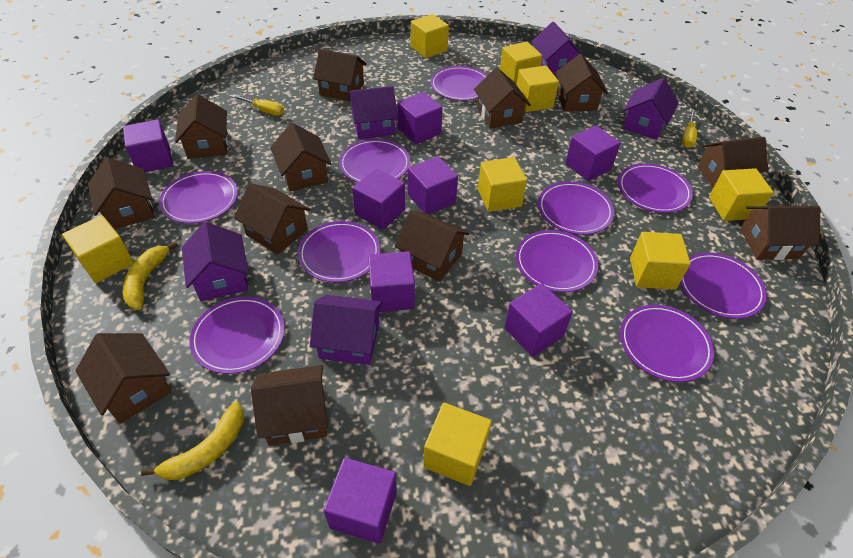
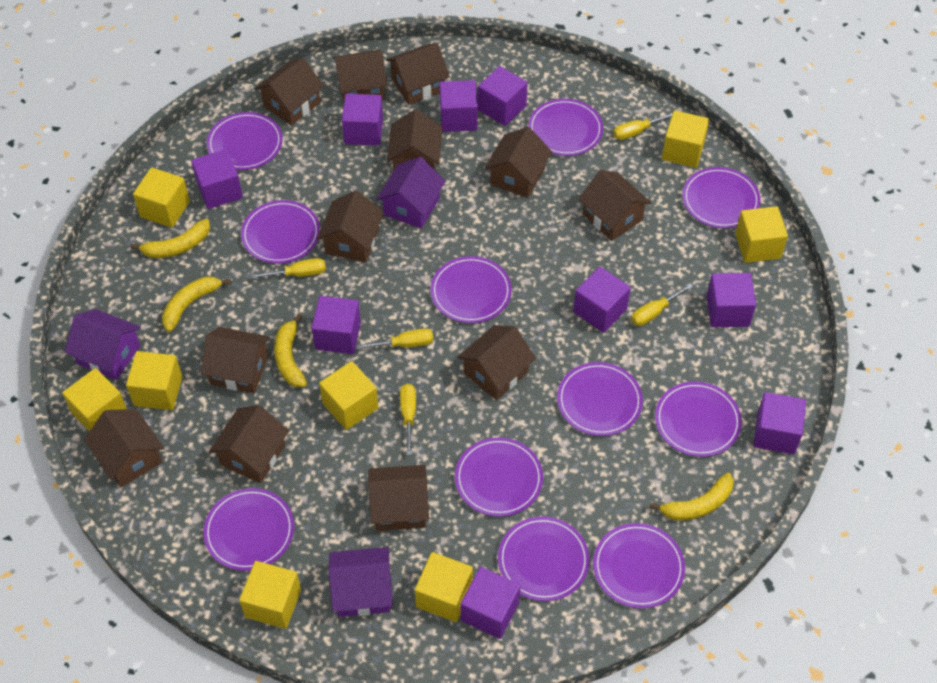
purple cube: 8 -> 9
purple house: 5 -> 3
purple plate: 10 -> 11
yellow banana: 2 -> 4
yellow screwdriver: 2 -> 5

